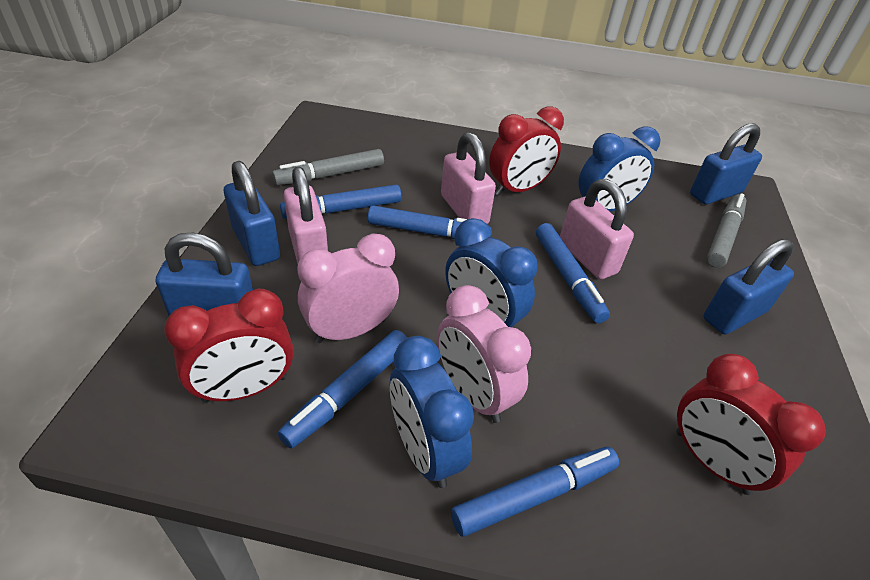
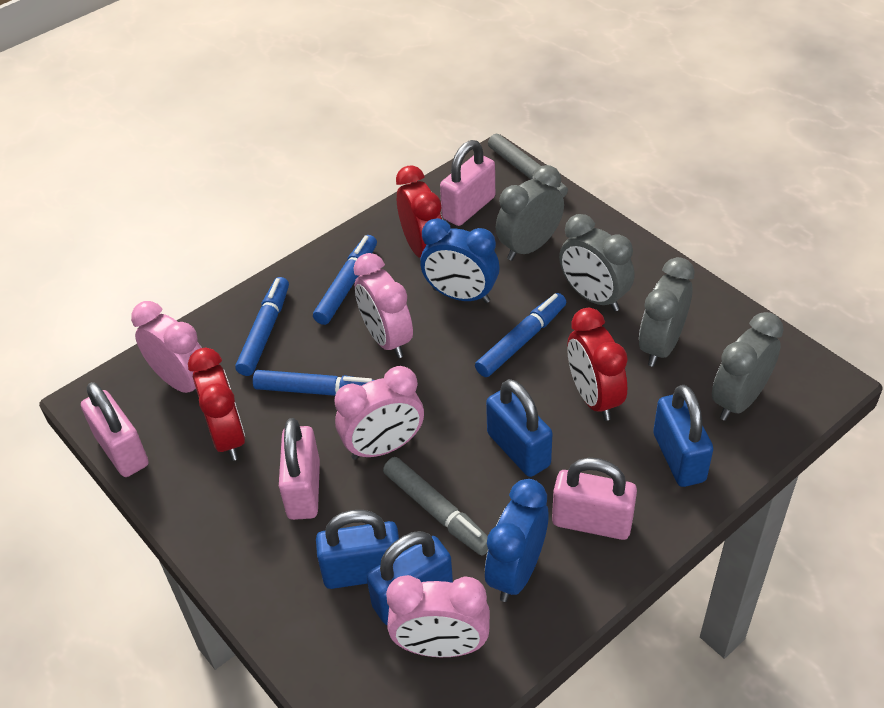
blue clock: 3 -> 2
blue marker: 5 -> 4
grey clock: 0 -> 4
pink clock: 2 -> 4
pink padlock: 3 -> 4

